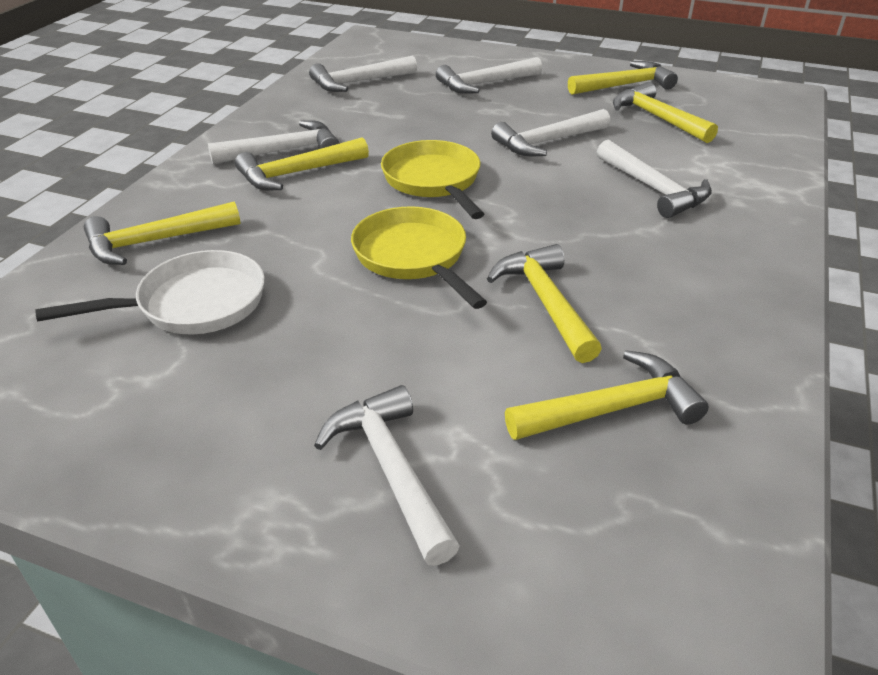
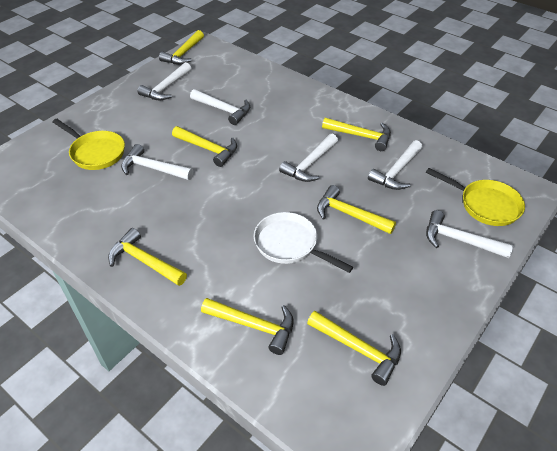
yellow hammer: 6 -> 7

